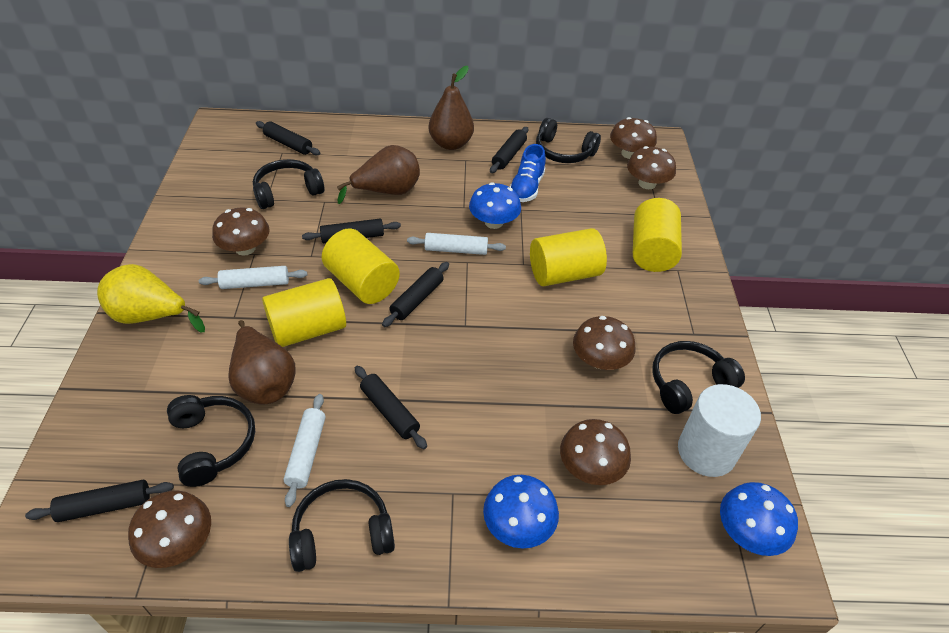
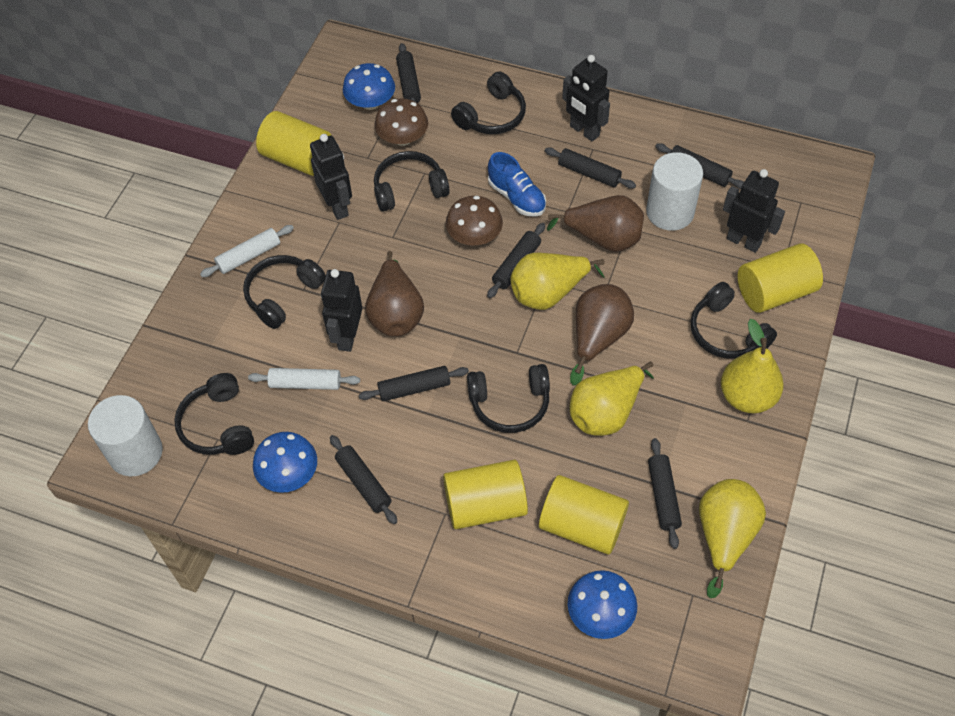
black headphones: 5 -> 6
black robot: 0 -> 4
black rolling pin: 6 -> 7
brown mushroom: 6 -> 2
white cylinder: 1 -> 2
white rolling pin: 3 -> 2
yellow pear: 1 -> 4

